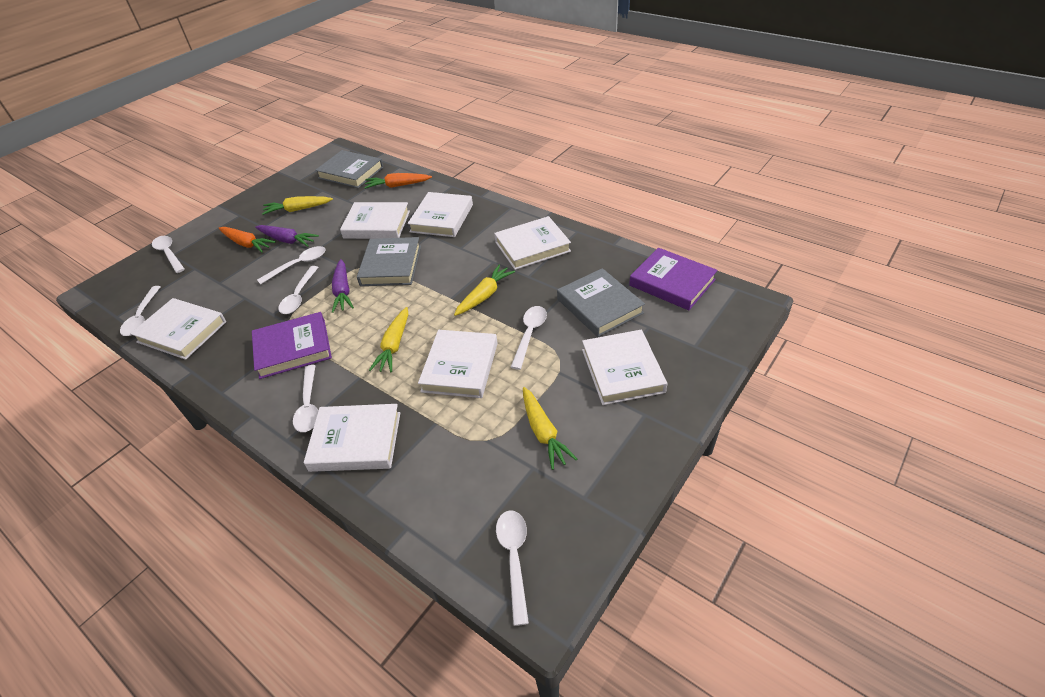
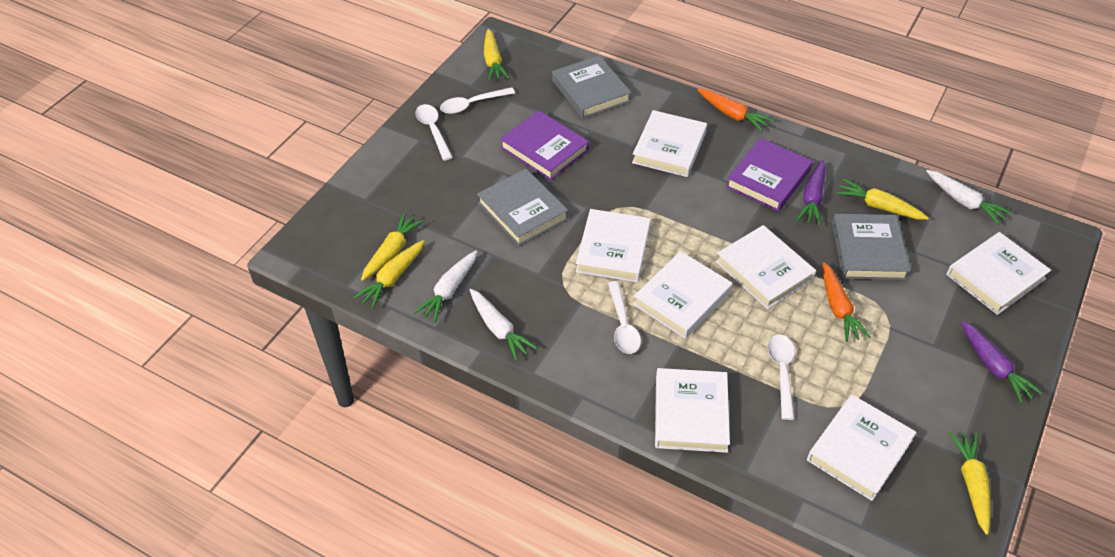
white carrot: 0 -> 3
white spoon: 7 -> 4
yellow carrot: 4 -> 5

